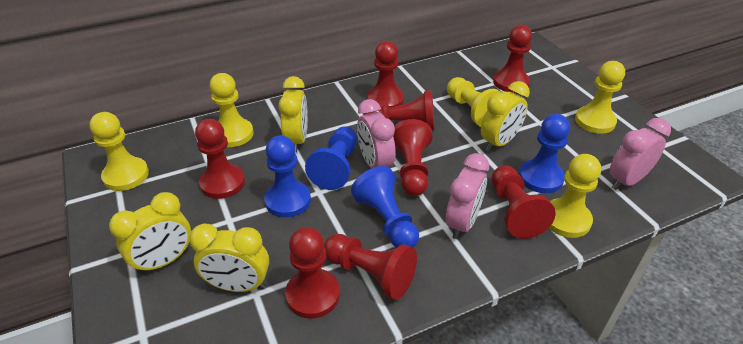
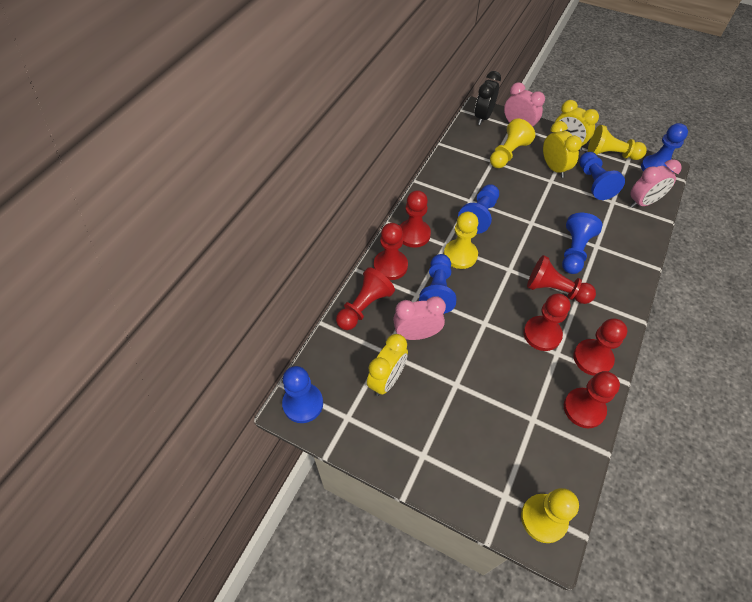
black clock: 0 -> 1
blue pawn: 4 -> 6
red pawn: 8 -> 7
yellow clock: 4 -> 3
yellow pawn: 5 -> 4

